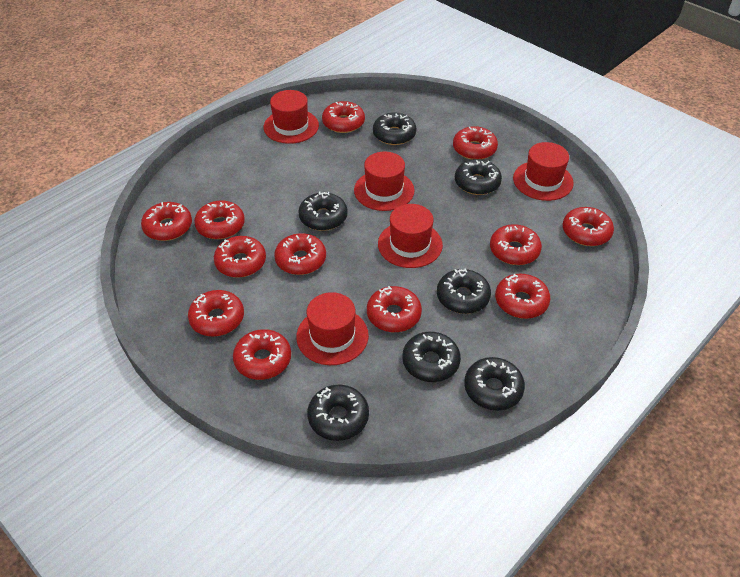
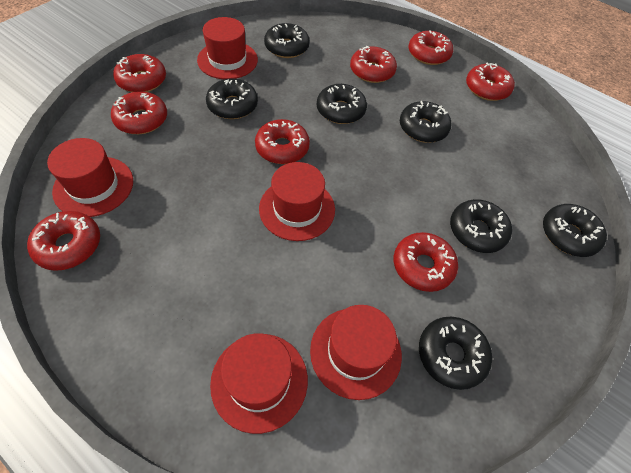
red donut: 12 -> 8

